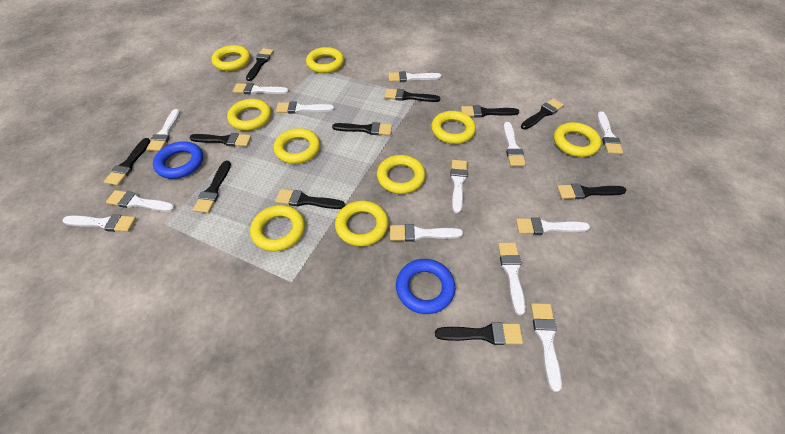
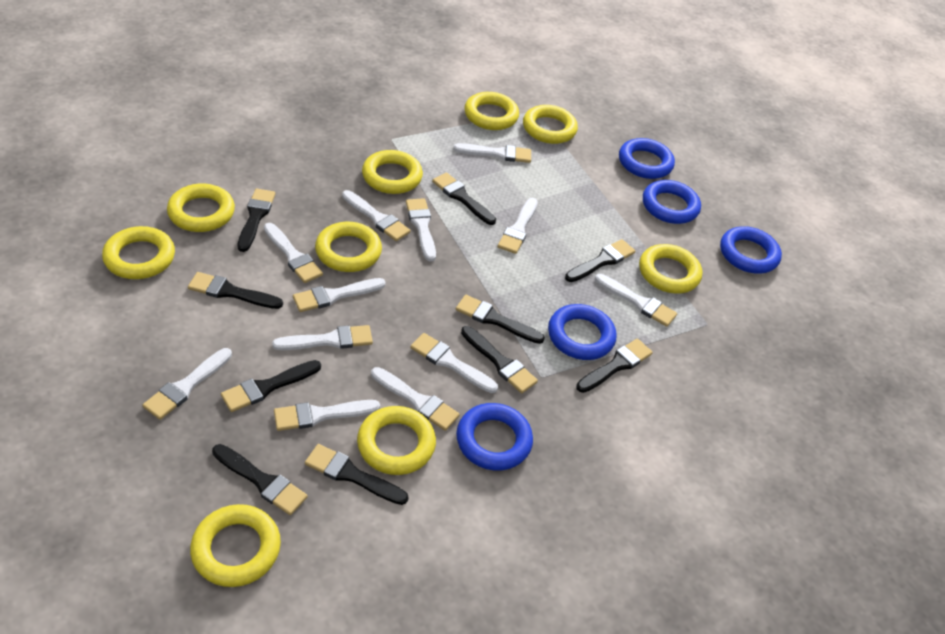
black brush: 11 -> 10
blue ring: 2 -> 5
white brush: 13 -> 12

